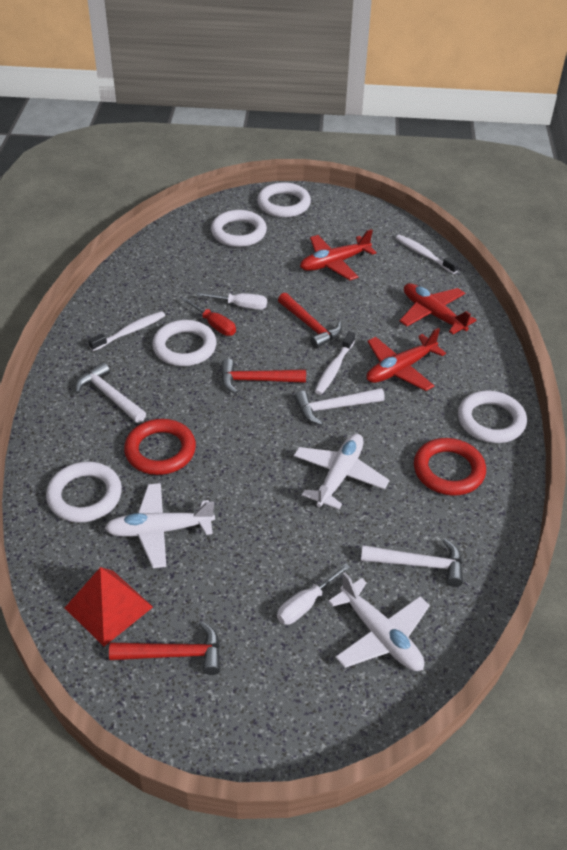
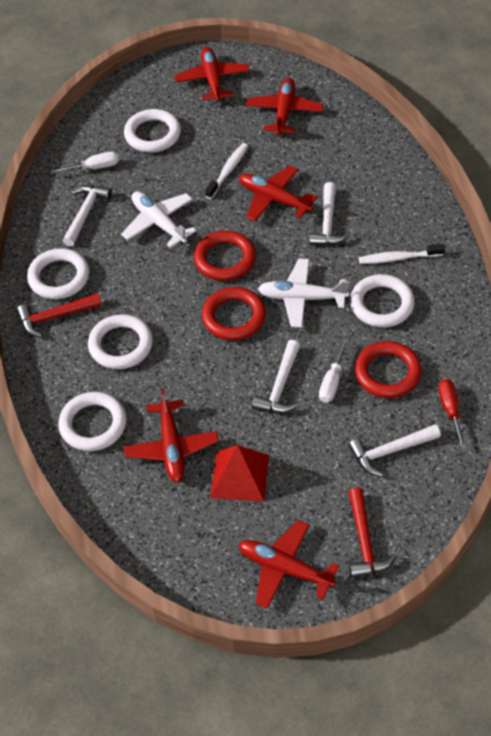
red hammer: 3 -> 2
red plane: 3 -> 5
red ring: 2 -> 3
white hammer: 3 -> 4
white plane: 3 -> 2
white toothbrush: 3 -> 2

